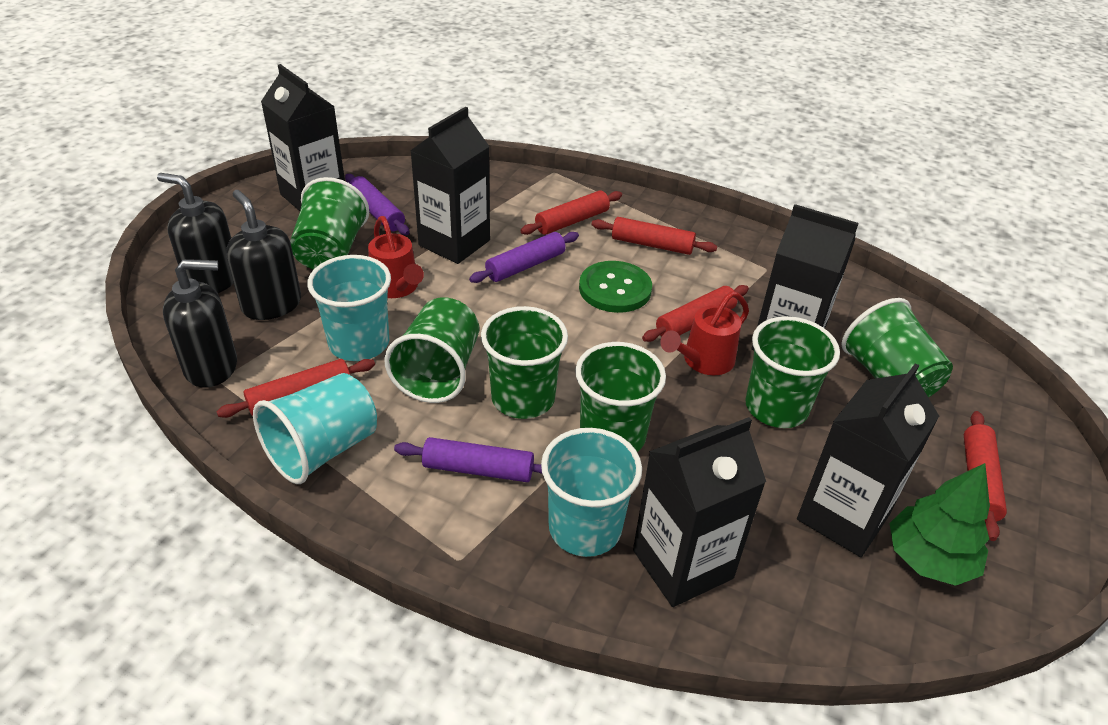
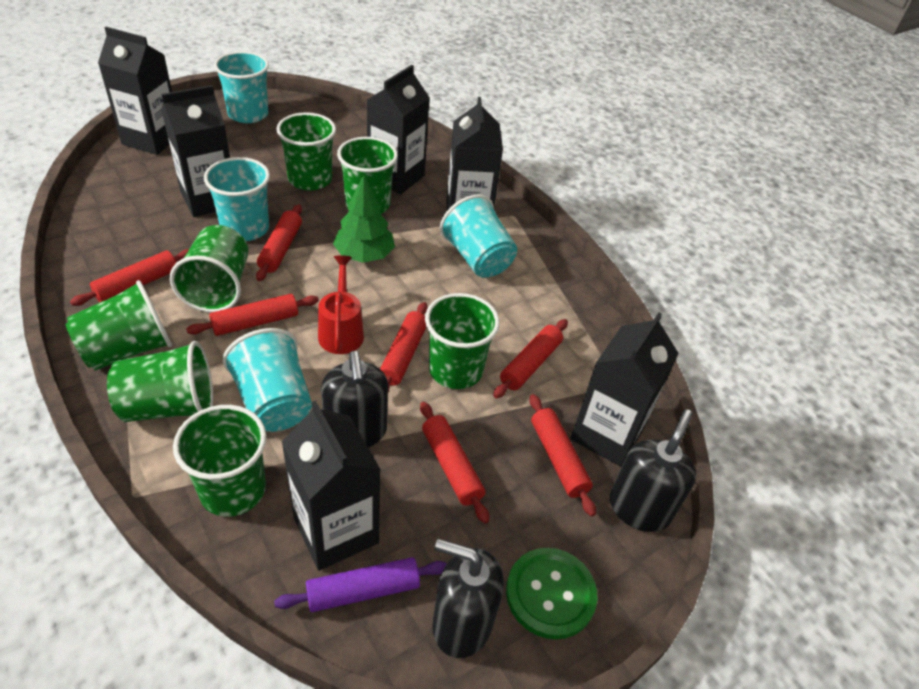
black carton: 5 -> 6
green cup: 6 -> 7
purple rolling pin: 3 -> 1
red rolling pin: 5 -> 7
red watering can: 2 -> 1
turquoise cup: 3 -> 4

